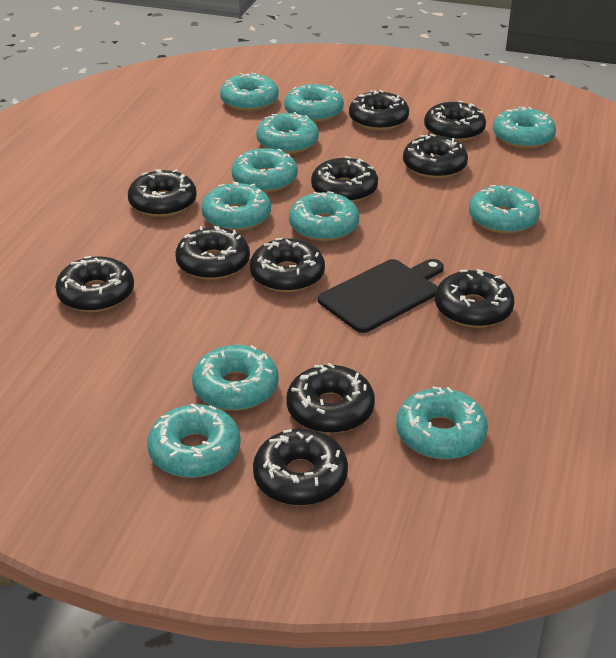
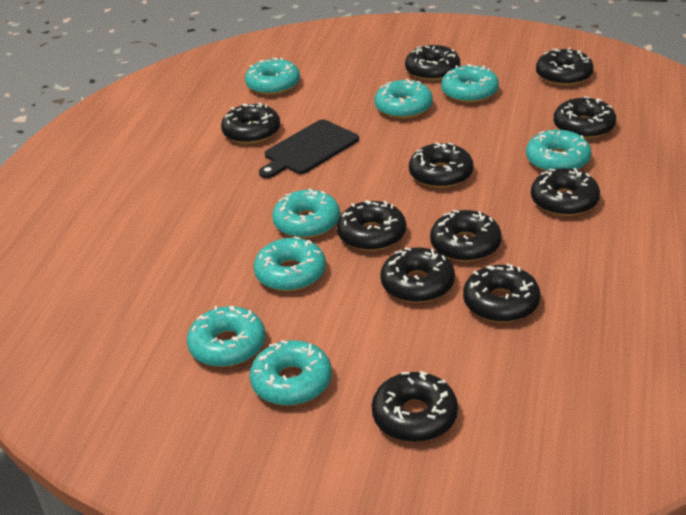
turquoise donut: 11 -> 8

